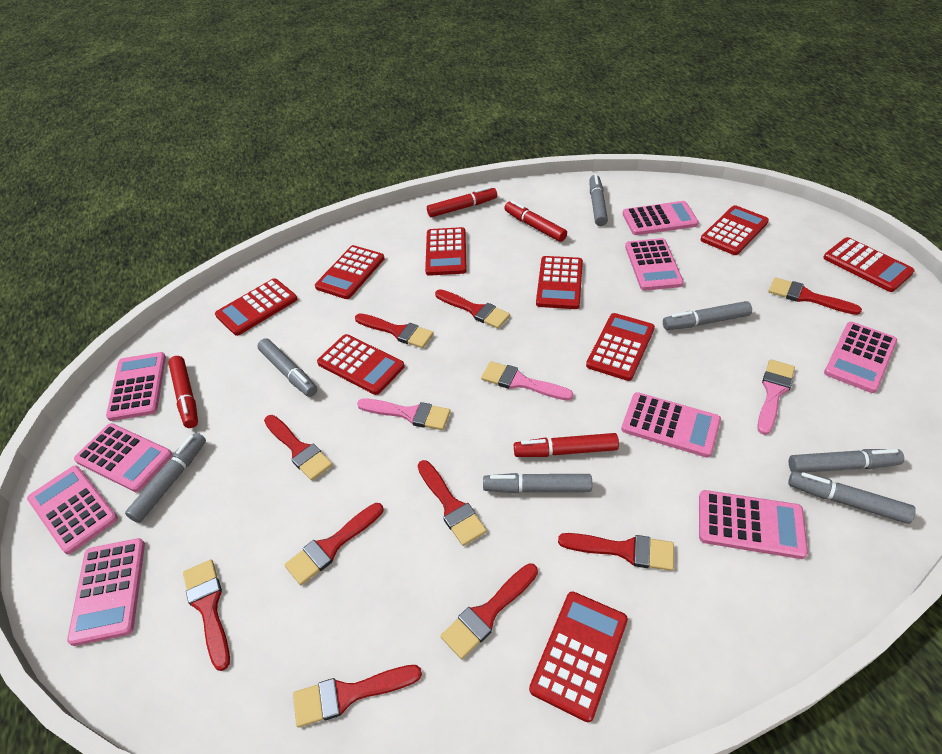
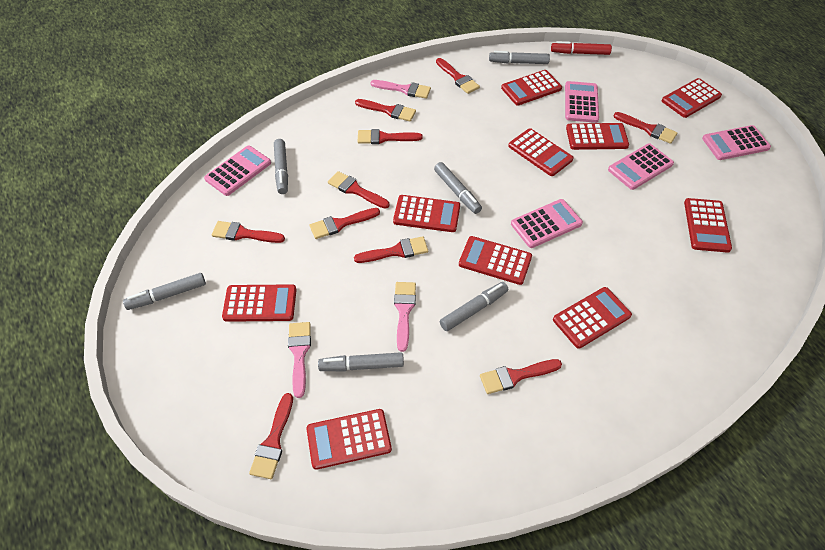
grey marker: 7 -> 6
pink calculator: 9 -> 5
red calculator: 9 -> 10
red marker: 4 -> 1

